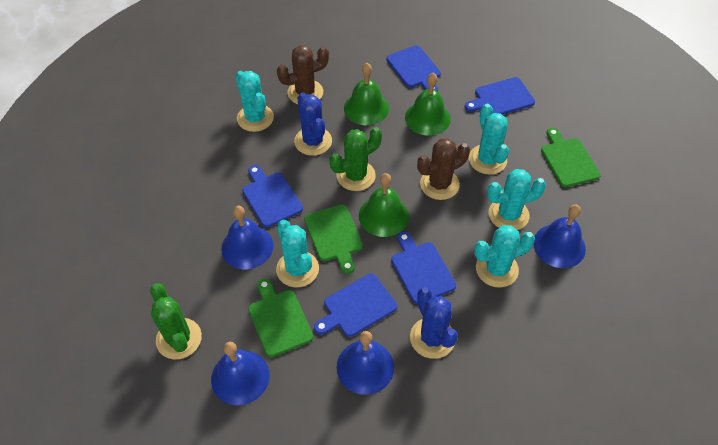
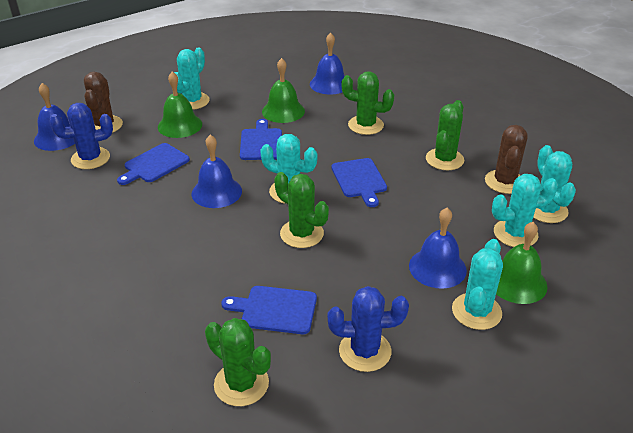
blue cutting board: 5 -> 4
green cactus: 2 -> 4
green cutting board: 3 -> 0

